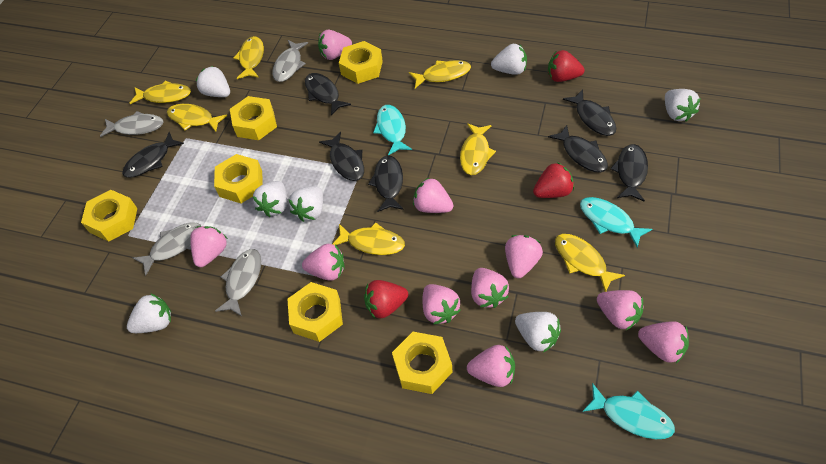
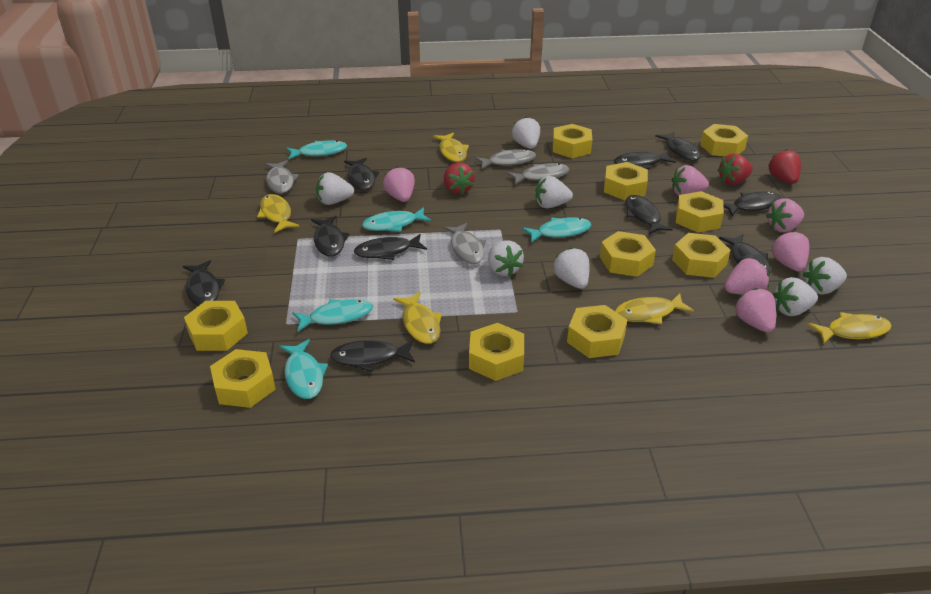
black fish: 7 -> 10
pink strawberry: 10 -> 6
turquoise fish: 3 -> 5
yellow fish: 7 -> 5
yellow nut: 6 -> 10

